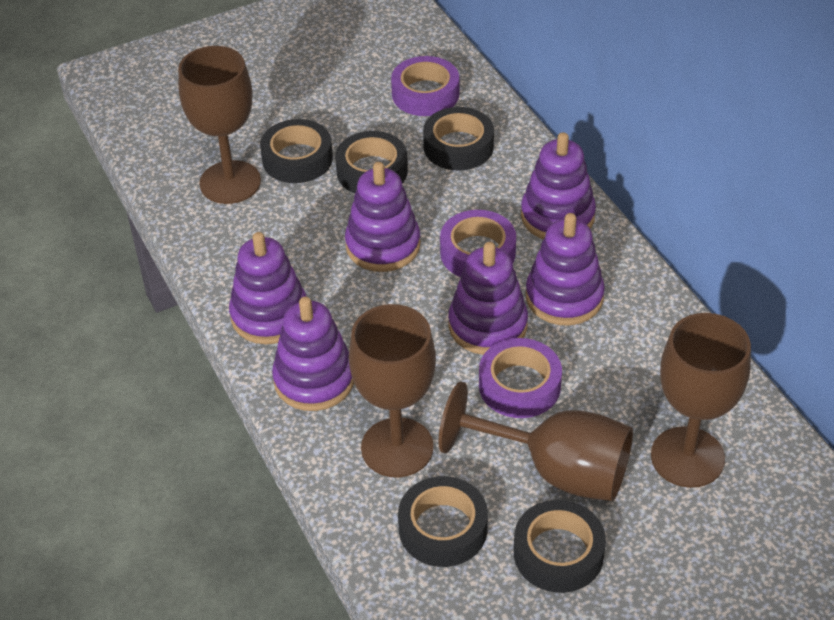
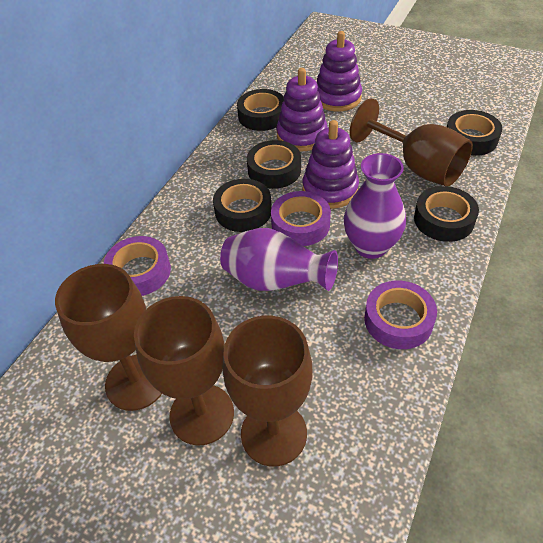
purple stacking toy: 6 -> 3
purple vase: 0 -> 2

